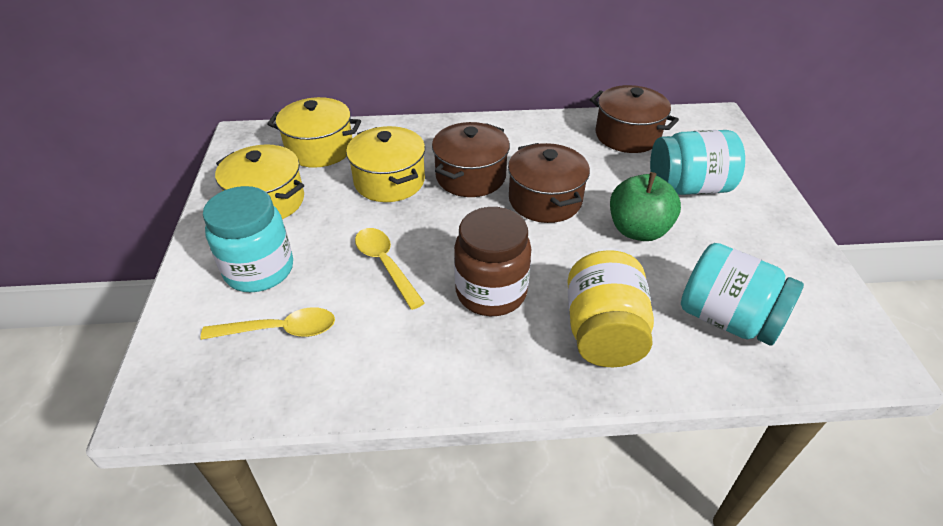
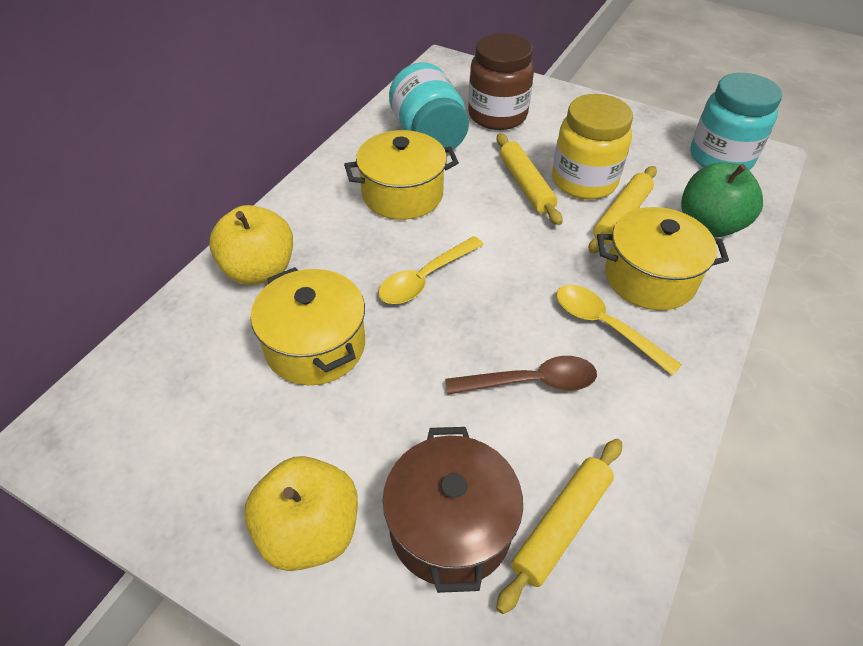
brown pot: 3 -> 1
brown spoon: 0 -> 1
turquoise jar: 3 -> 2
yellow apple: 0 -> 2
yellow rolling pin: 0 -> 3

